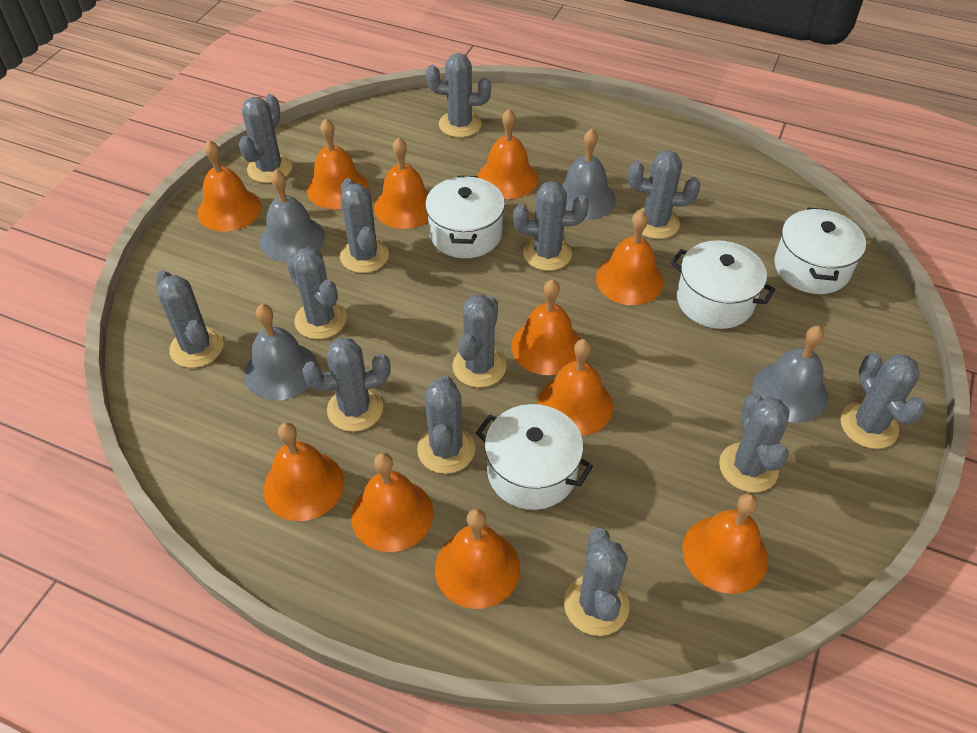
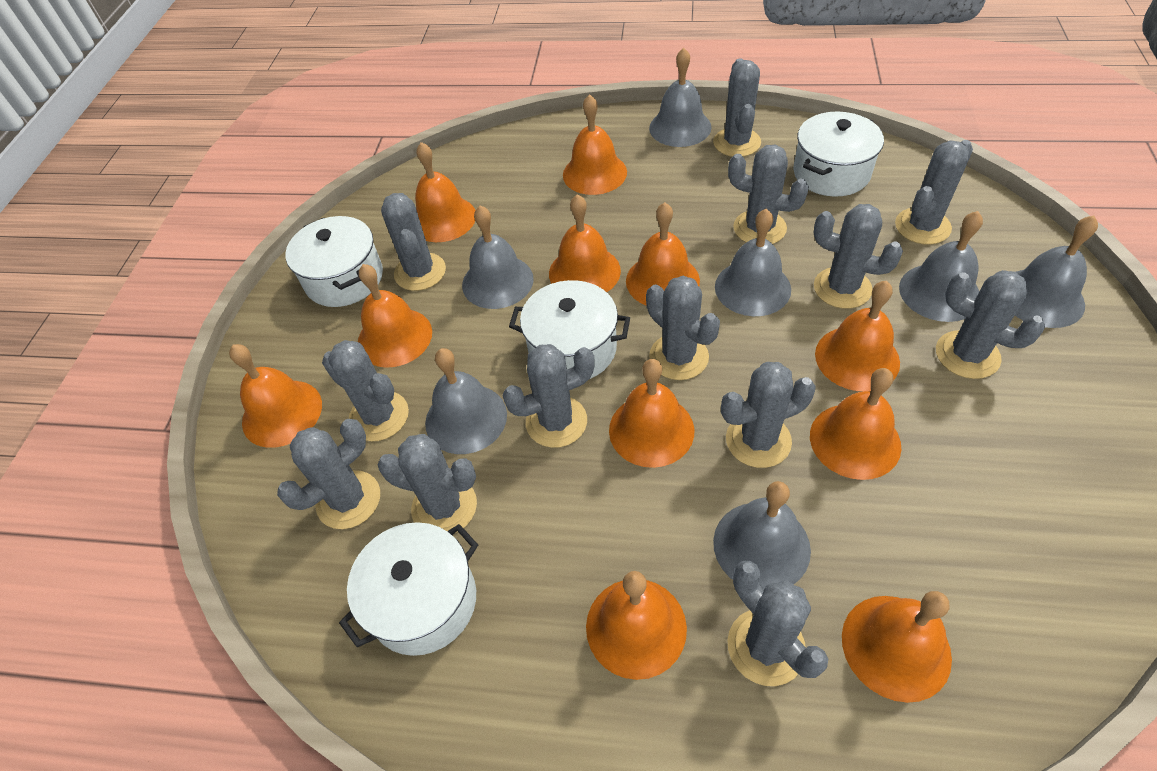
grey bell: 4 -> 7

